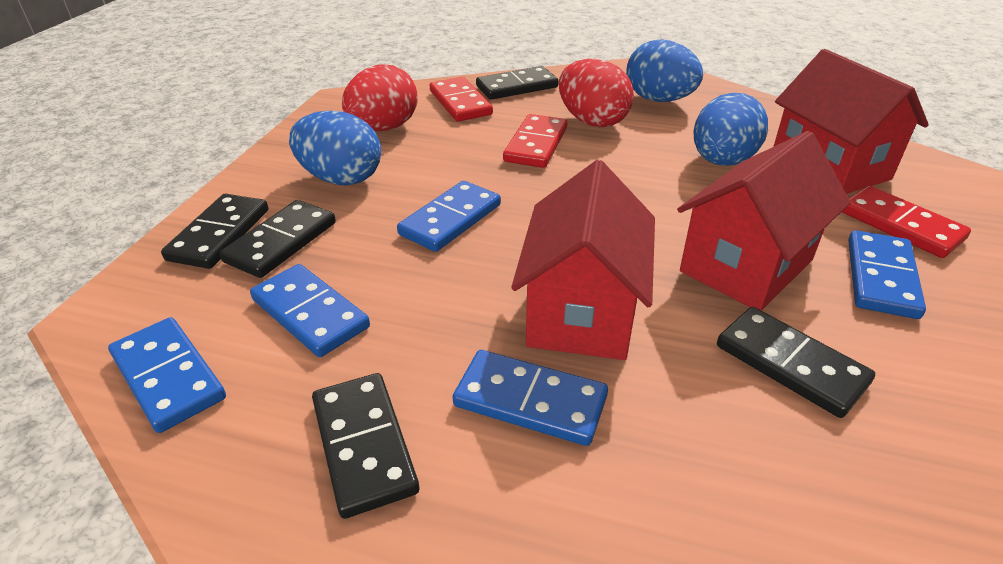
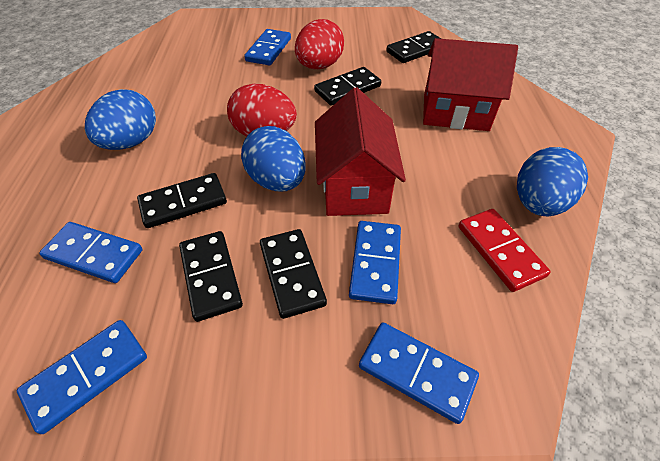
red domino: 3 -> 1
red house: 3 -> 2

